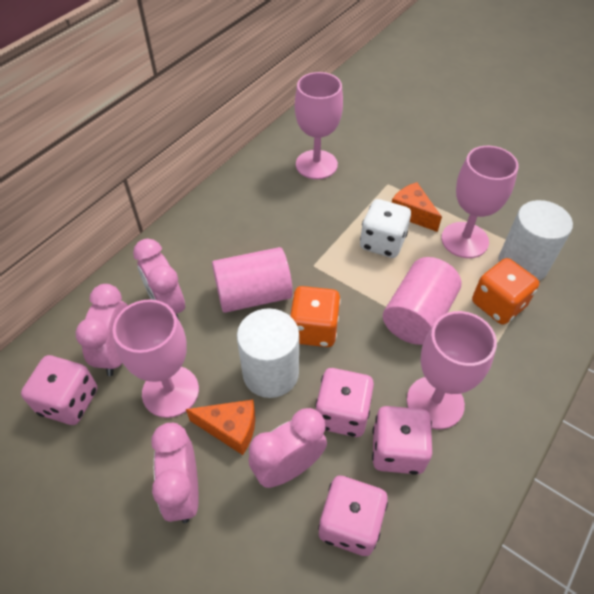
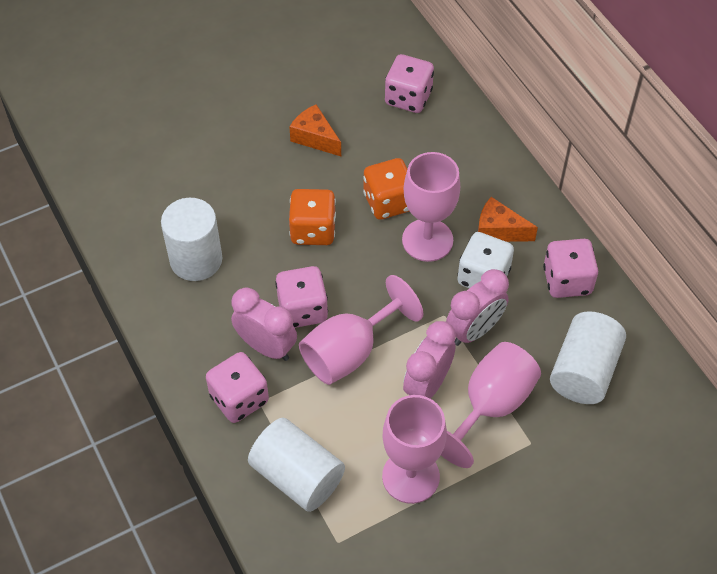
pink clock: 4 -> 3
pink cylinder: 2 -> 0
white cylinder: 2 -> 3

